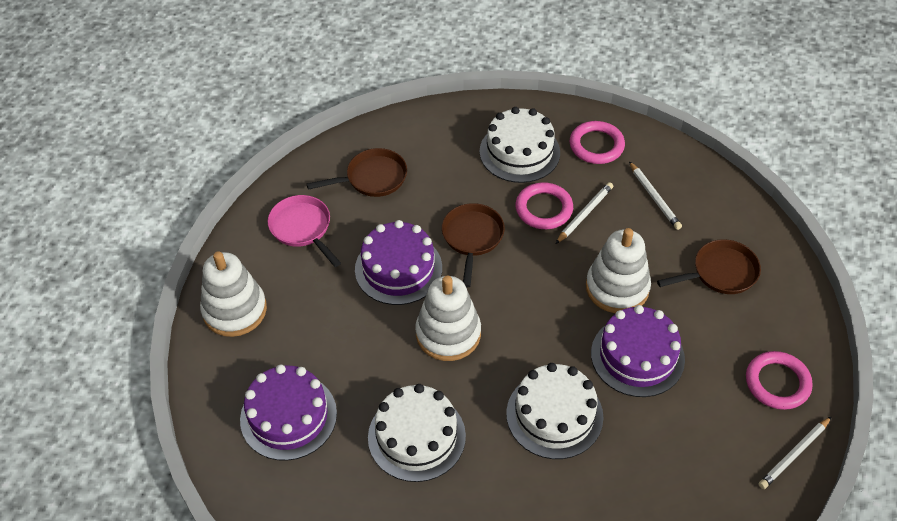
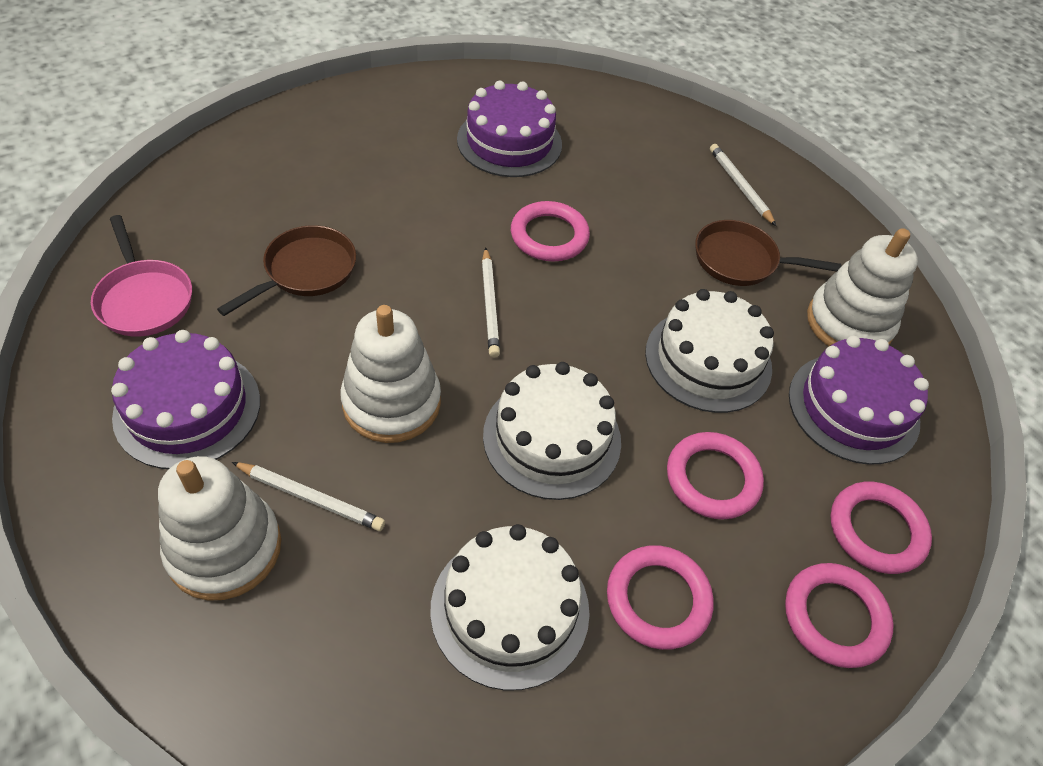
brown pan: 3 -> 2
pink ring: 3 -> 5

